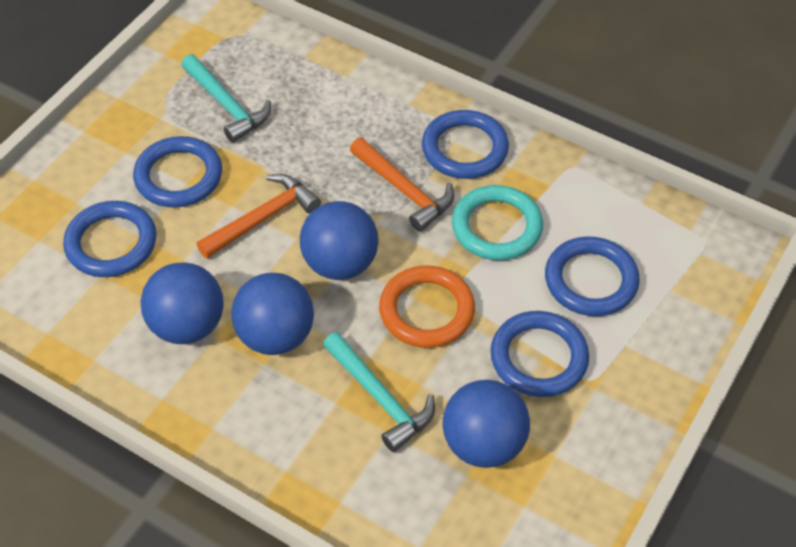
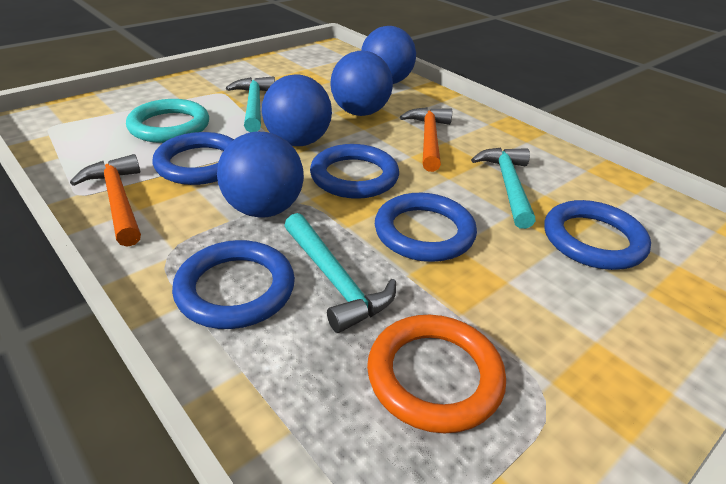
turquoise hammer: 2 -> 3

